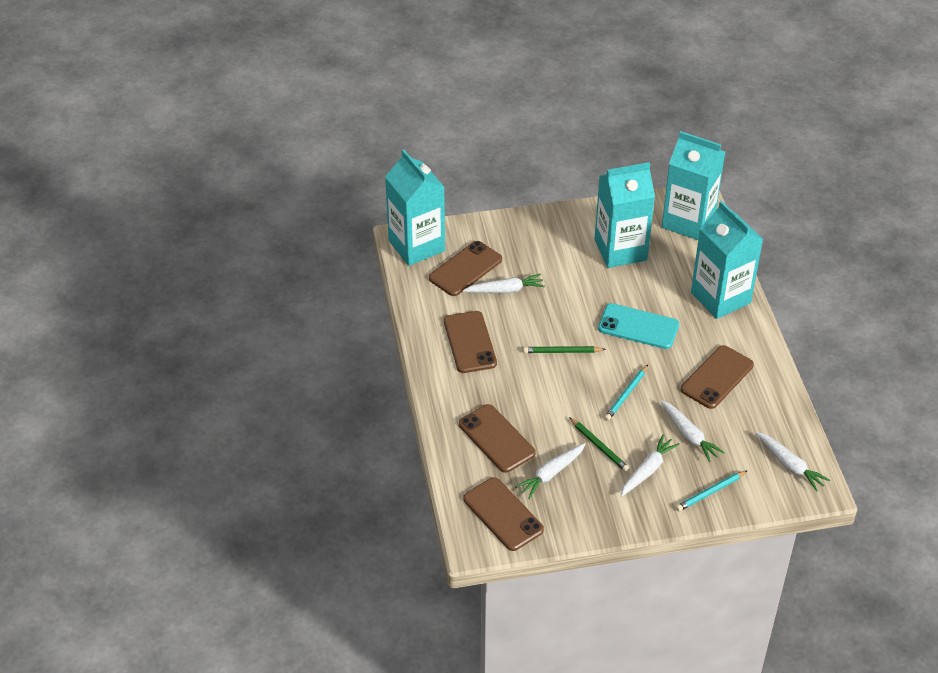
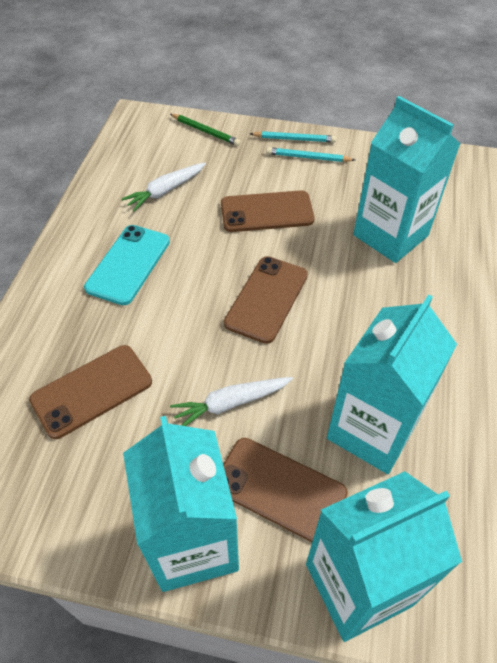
brown phone: 5 -> 4
green pencil: 2 -> 1
white carrot: 5 -> 2

